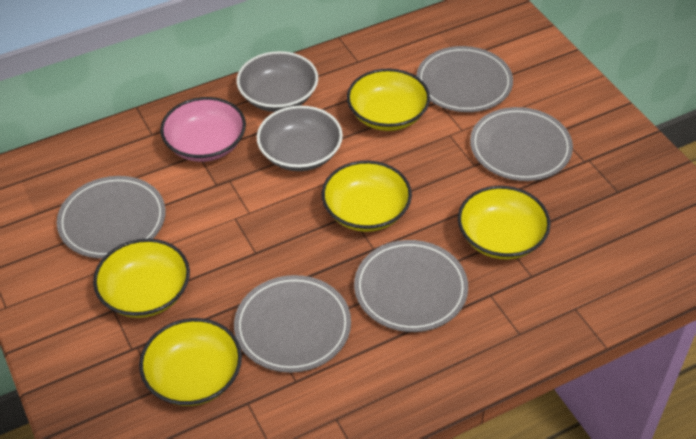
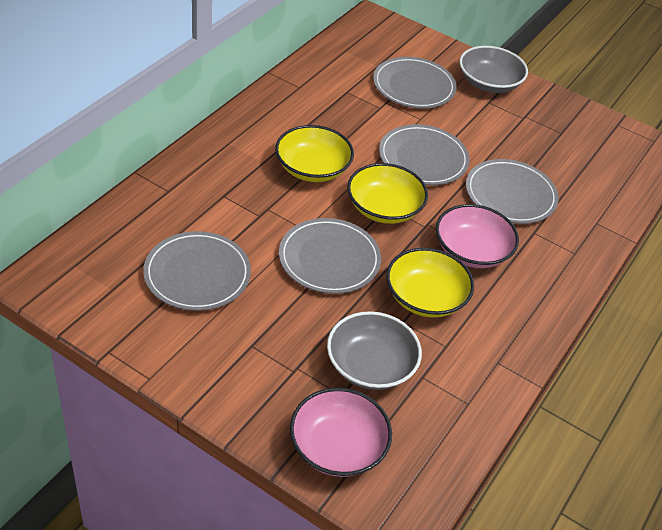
pink bowl: 1 -> 2
yellow bowl: 5 -> 3

